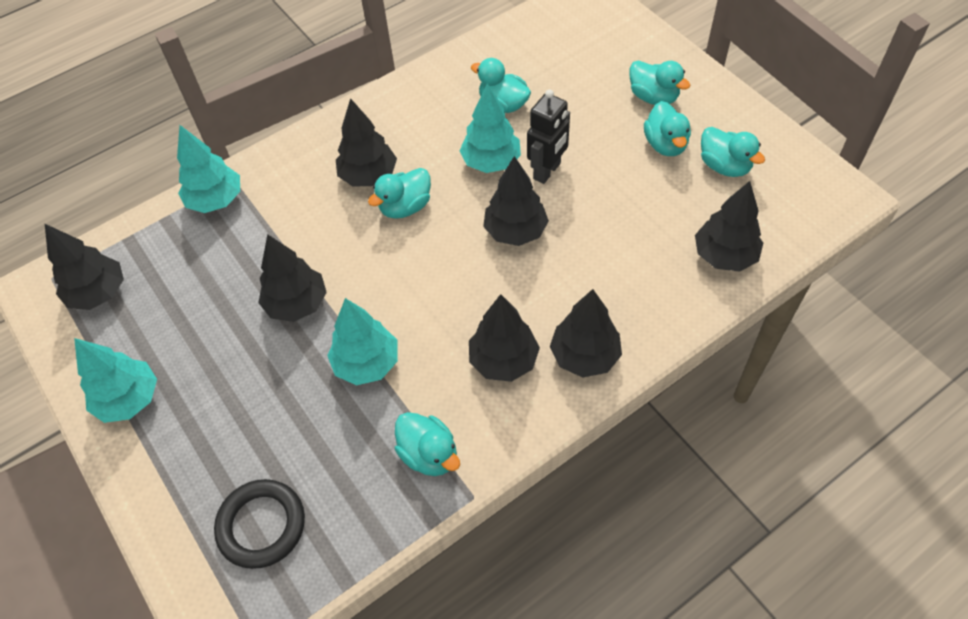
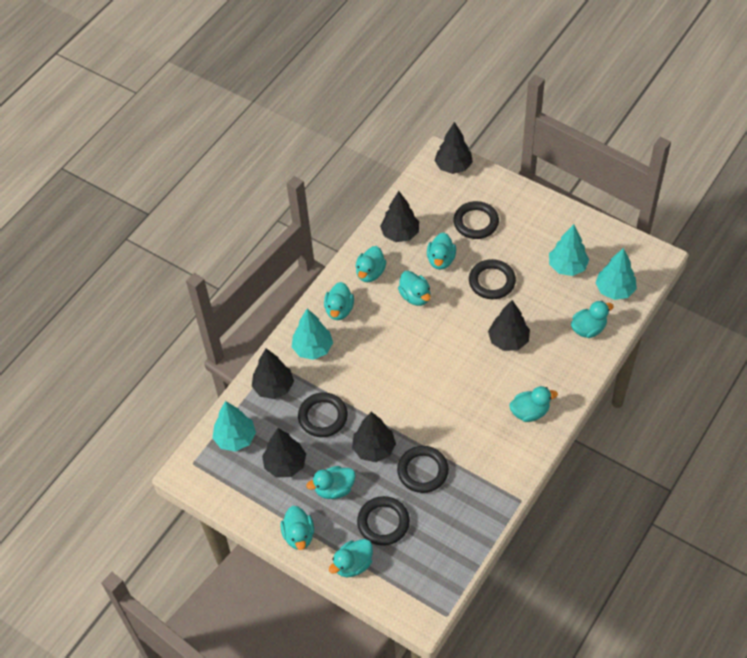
black ring: 1 -> 5
black robot: 1 -> 0
black tree: 7 -> 6
turquoise duck: 6 -> 9

